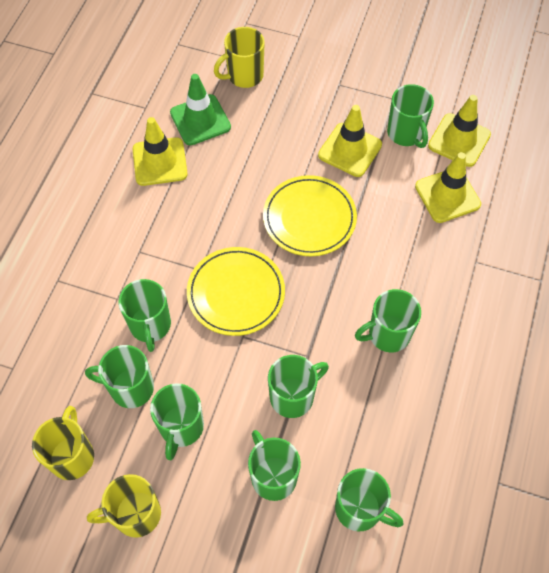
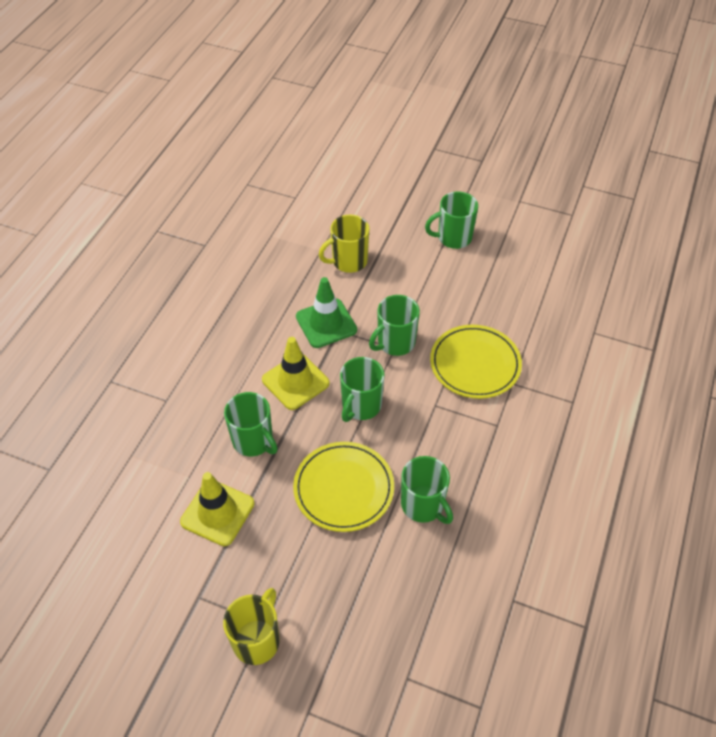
green mug: 8 -> 5
yellow mug: 3 -> 2
yellow traffic cone: 4 -> 2

